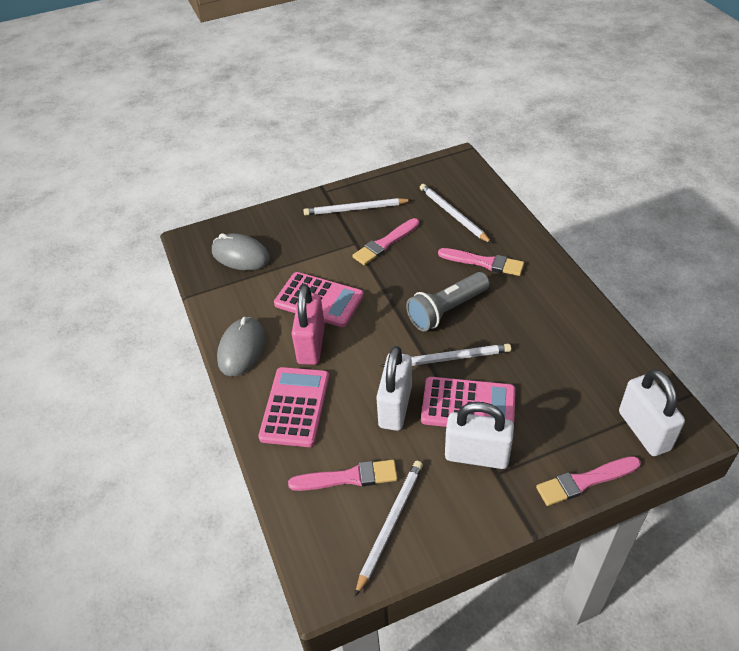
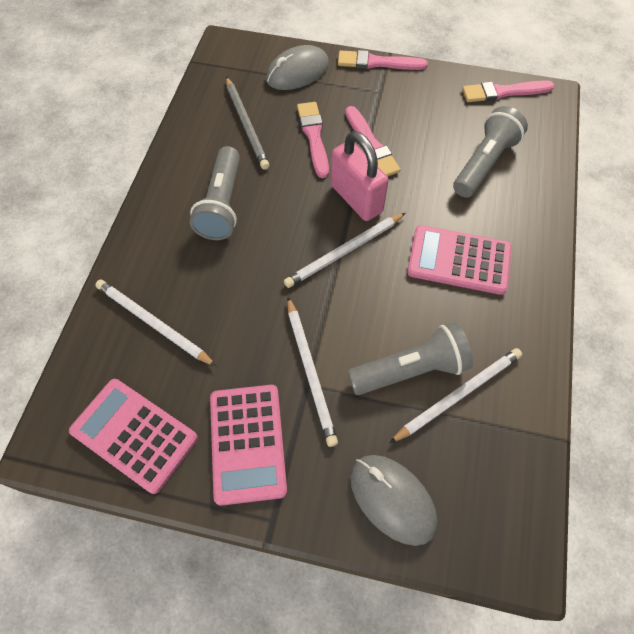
grey flashlight: 1 -> 3
grey pencil: 0 -> 1
white padlock: 3 -> 0

